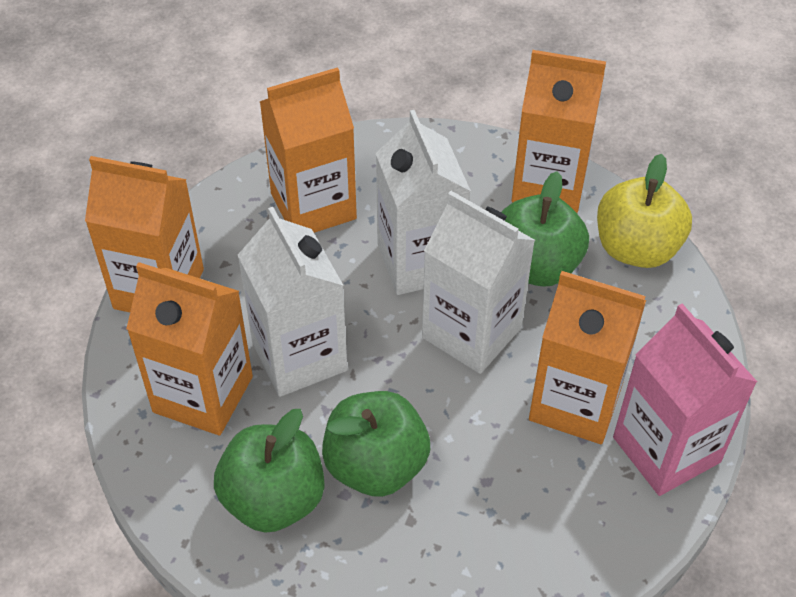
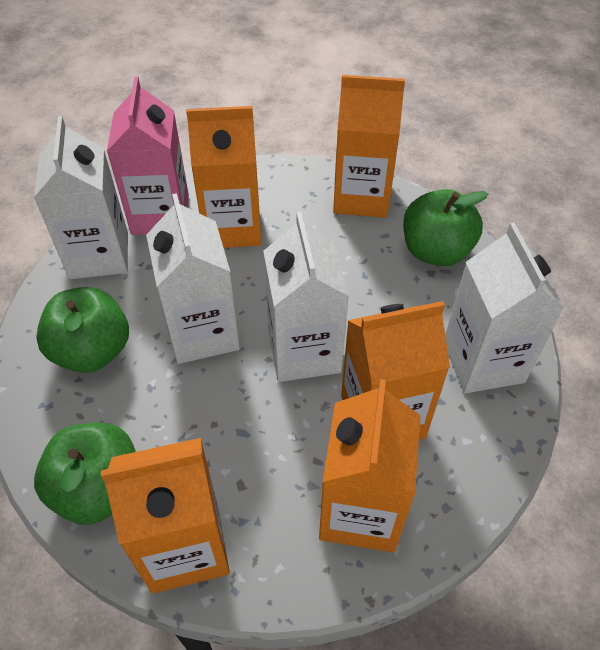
white carton: 3 -> 4
yellow apple: 1 -> 0

